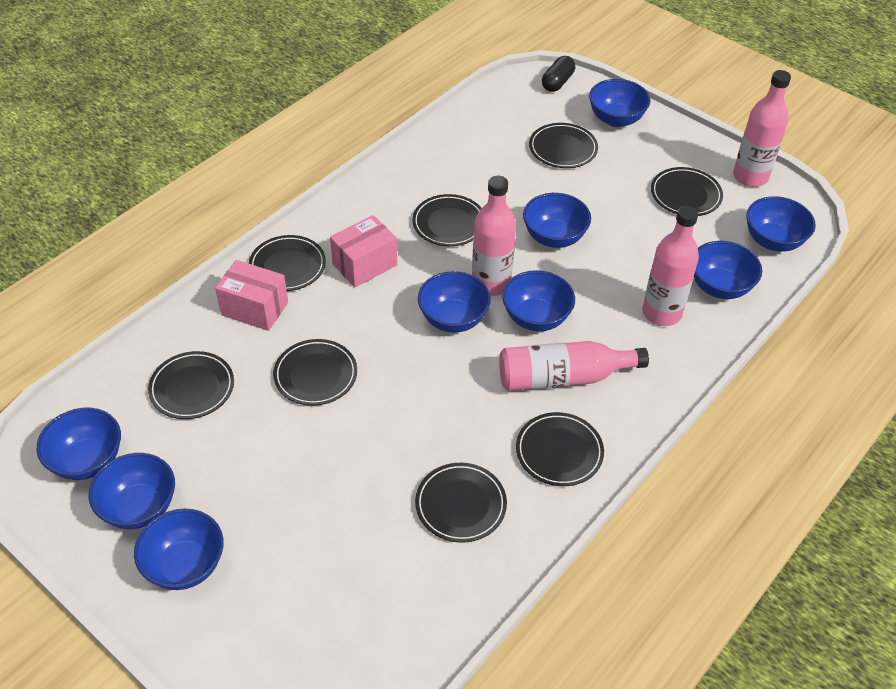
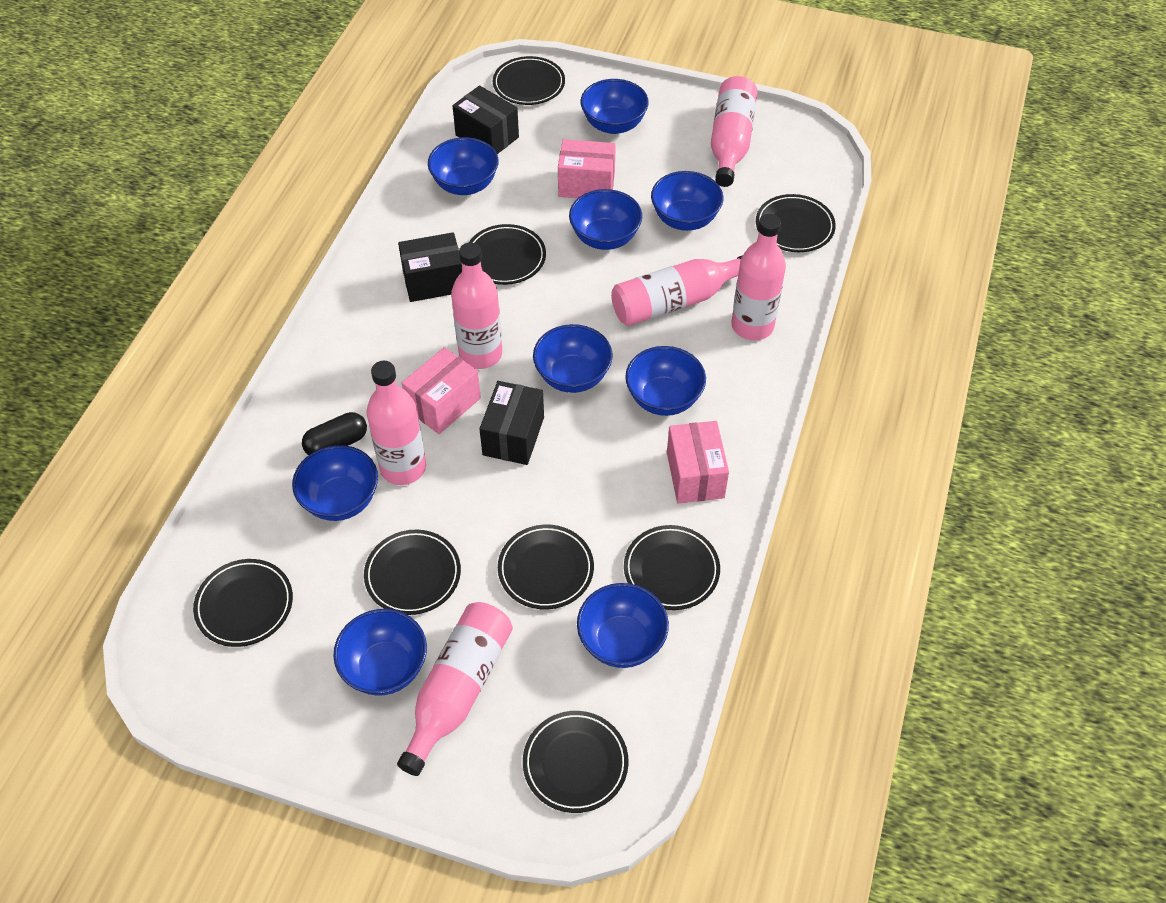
black box: 0 -> 3
pink bottle: 4 -> 6
pink box: 2 -> 3

